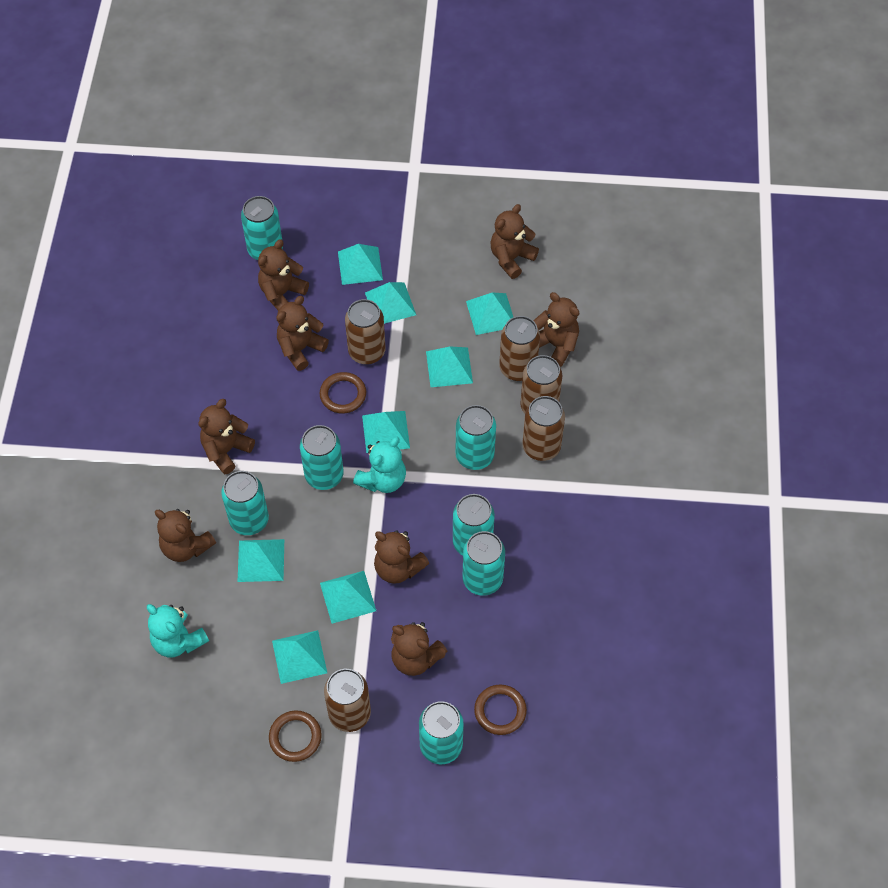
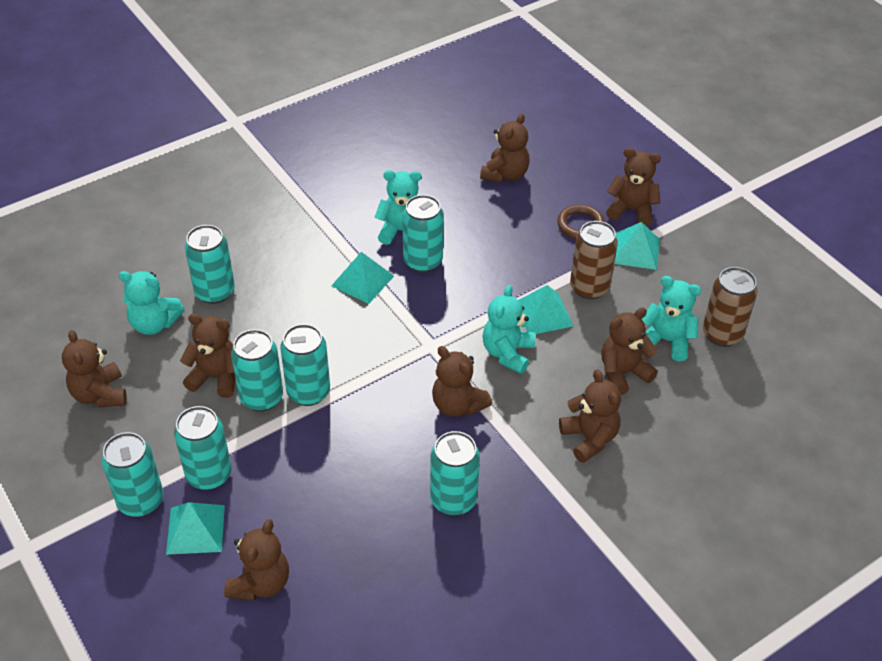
brown can: 5 -> 2
brown ring: 3 -> 1
turquoise pyramid: 8 -> 4
turquoise teddy bear: 2 -> 4

